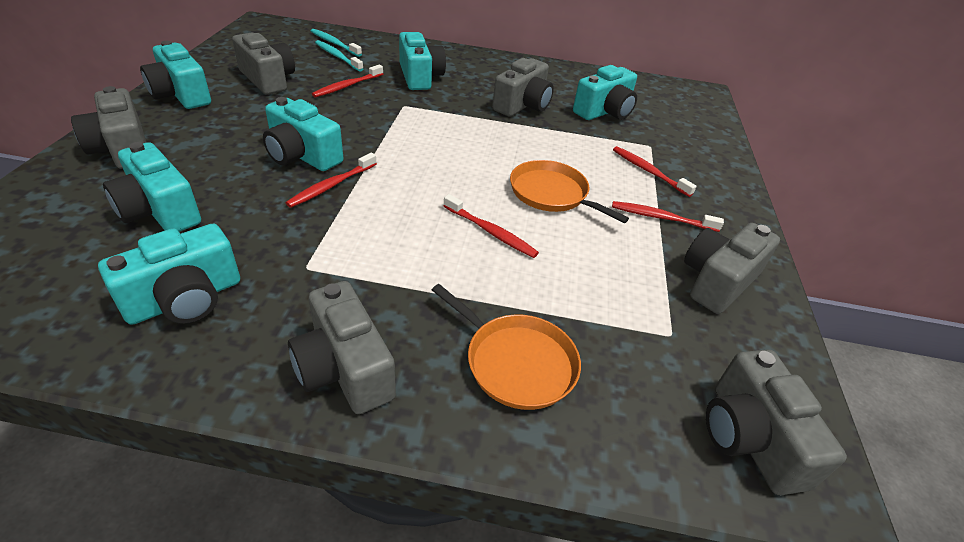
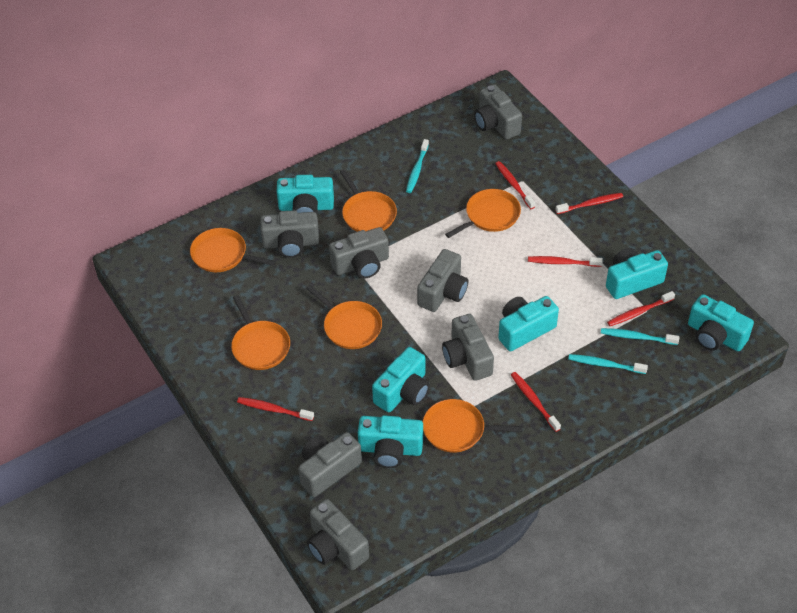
grey camera: 6 -> 7
orange pan: 2 -> 6
red toothbrush: 5 -> 6
turquoise toothbrush: 2 -> 3

